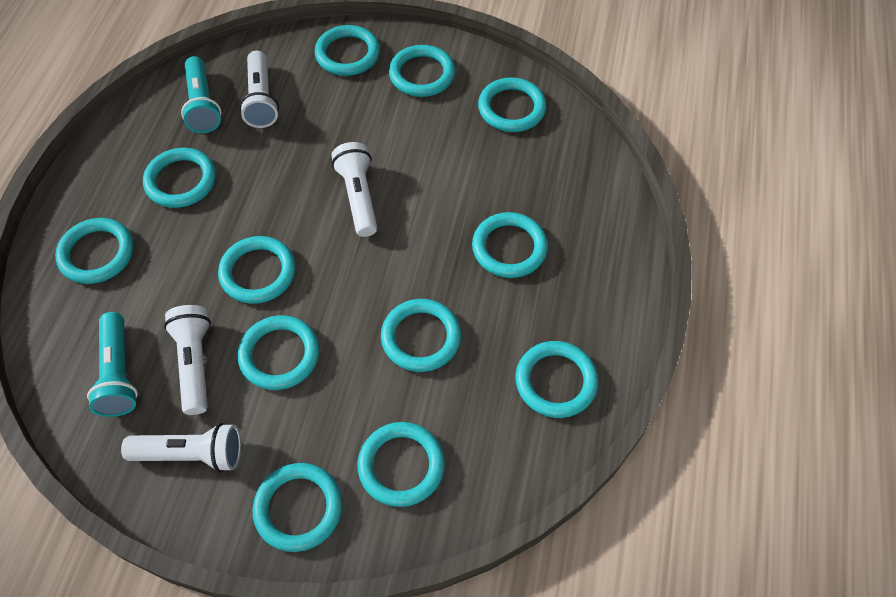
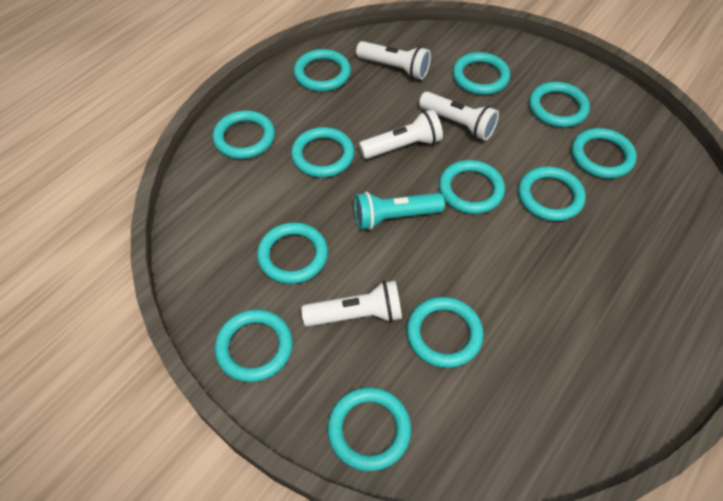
turquoise flashlight: 2 -> 1

